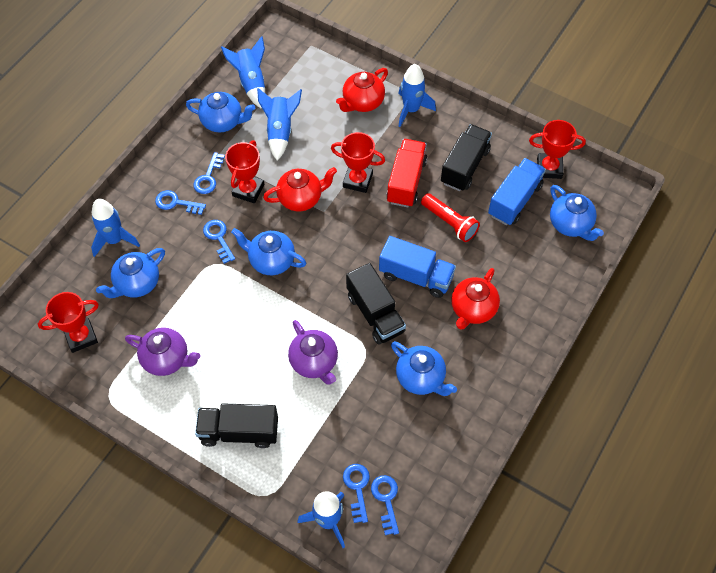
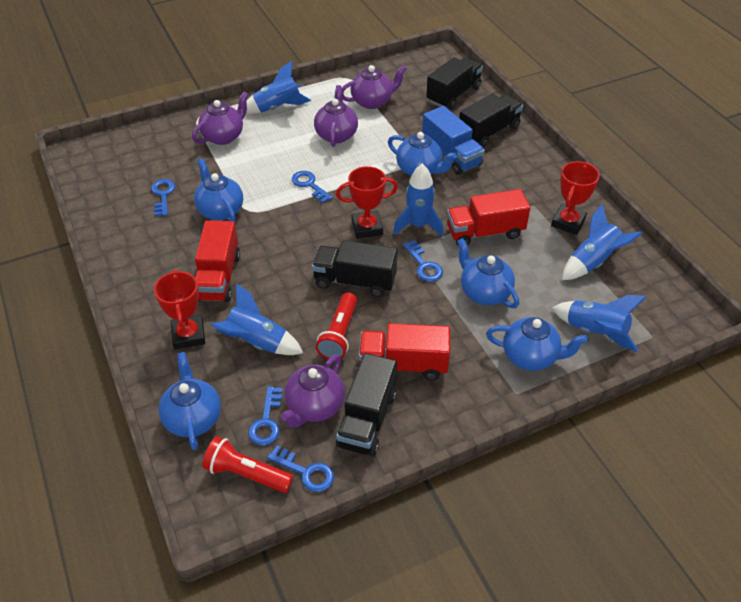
black truck: 3 -> 4
blue truck: 2 -> 1
purple teapot: 2 -> 4
red flashlight: 1 -> 2
red teapot: 3 -> 0
red trophy: 4 -> 3
red truck: 1 -> 3

